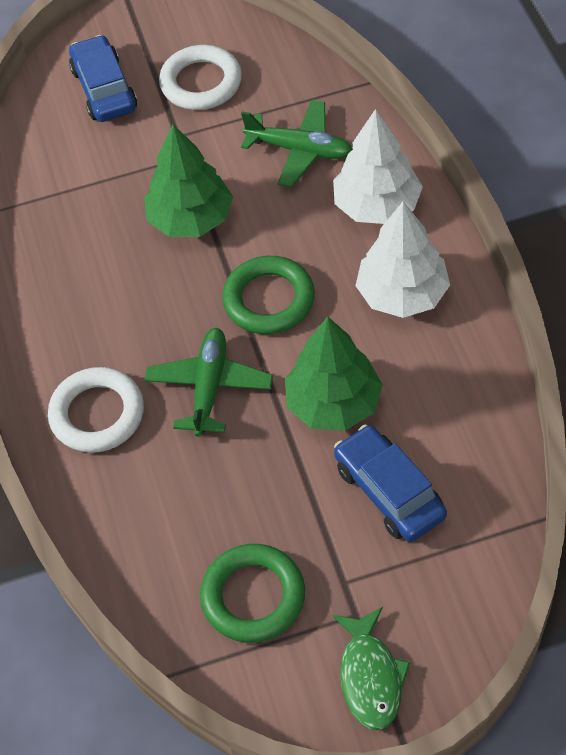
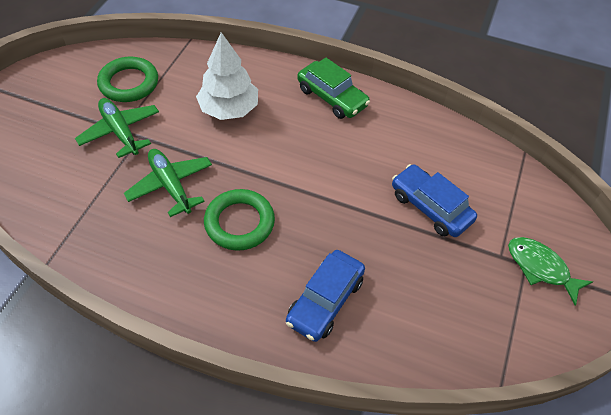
green car: 0 -> 1
green tree: 2 -> 0
white ring: 2 -> 0
white tree: 2 -> 1

